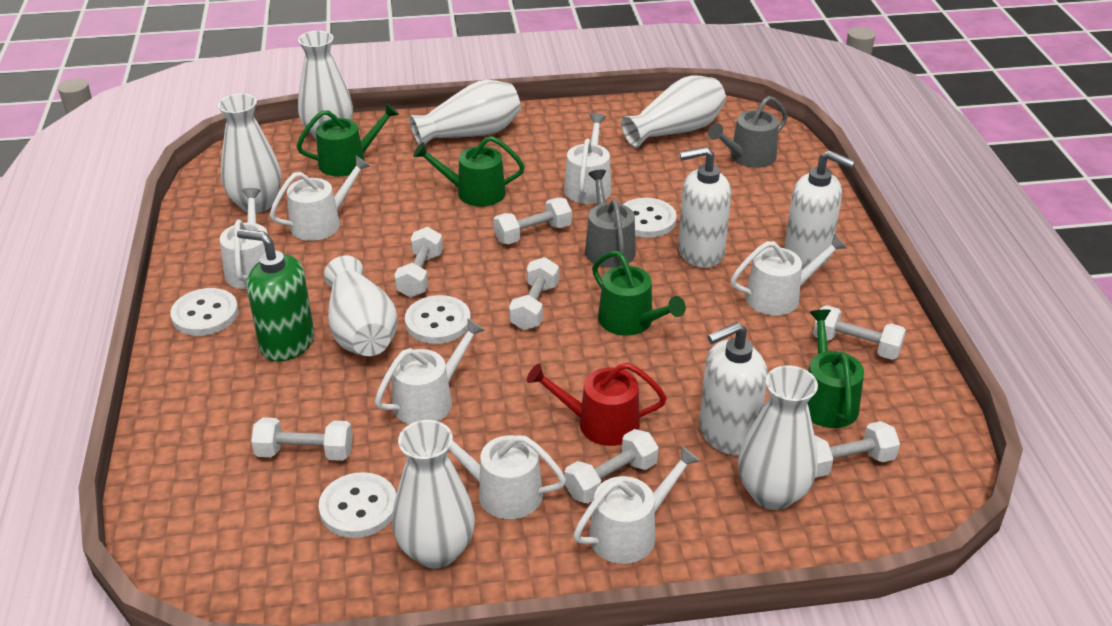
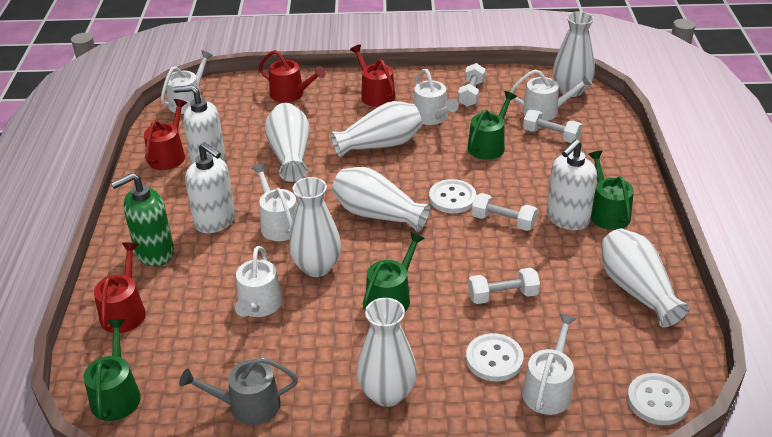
grey watering can: 2 -> 1
red watering can: 1 -> 4
white button: 4 -> 3
white dumbbell: 7 -> 4
white watering can: 7 -> 6

